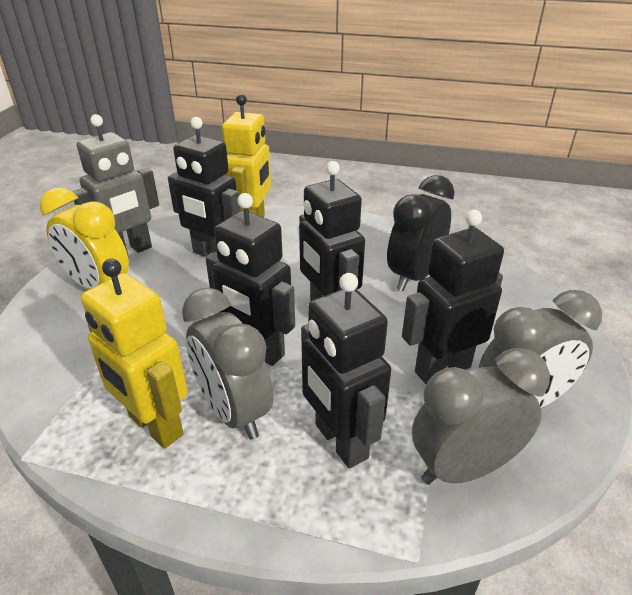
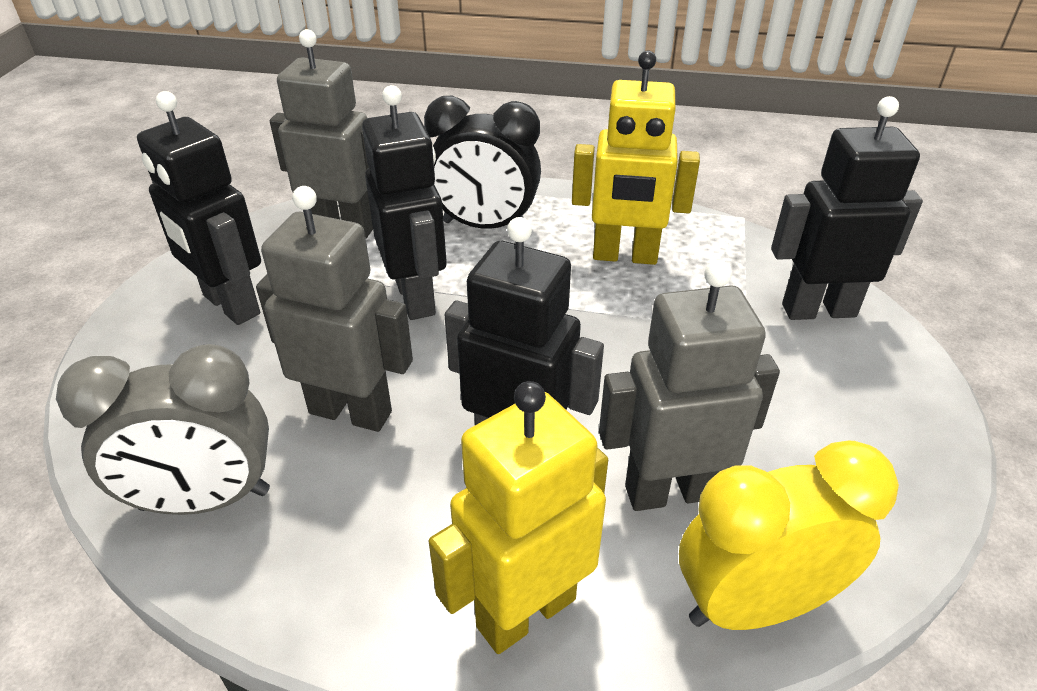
black robot: 5 -> 4
grey clock: 3 -> 1
grey robot: 1 -> 3

